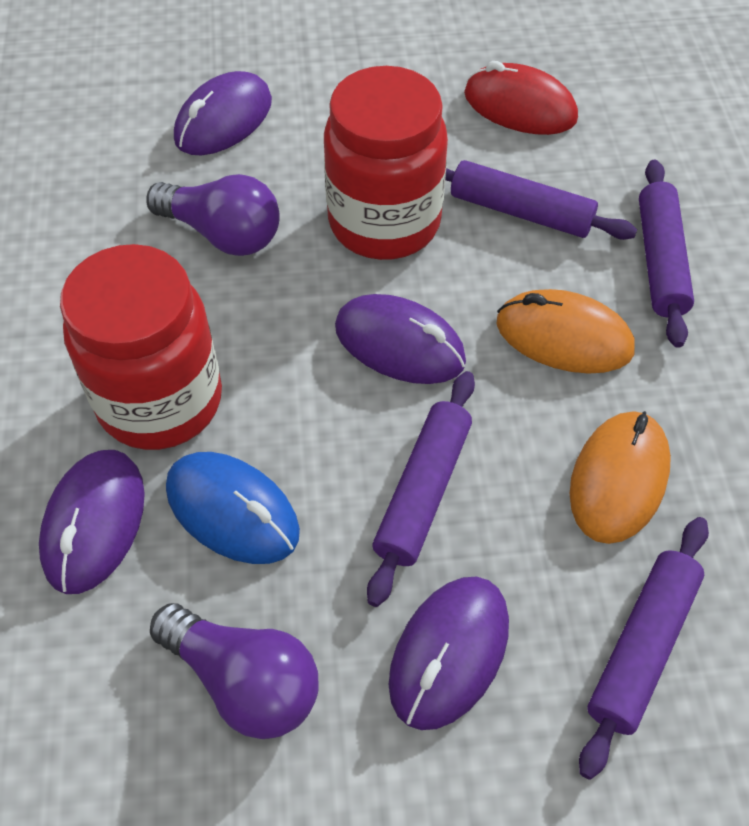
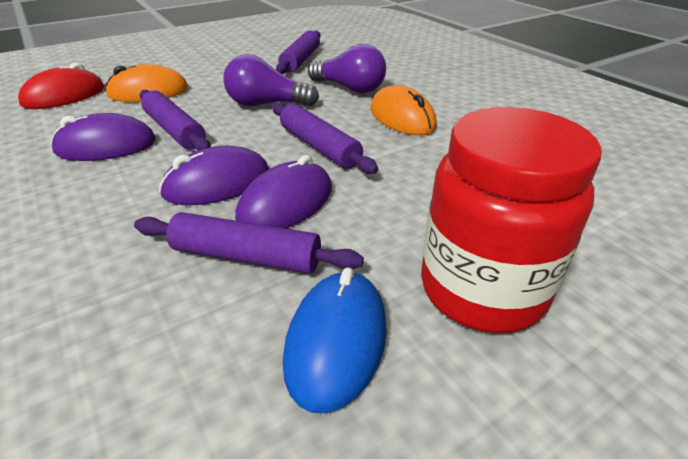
purple mouse: 4 -> 3
red jar: 2 -> 1

